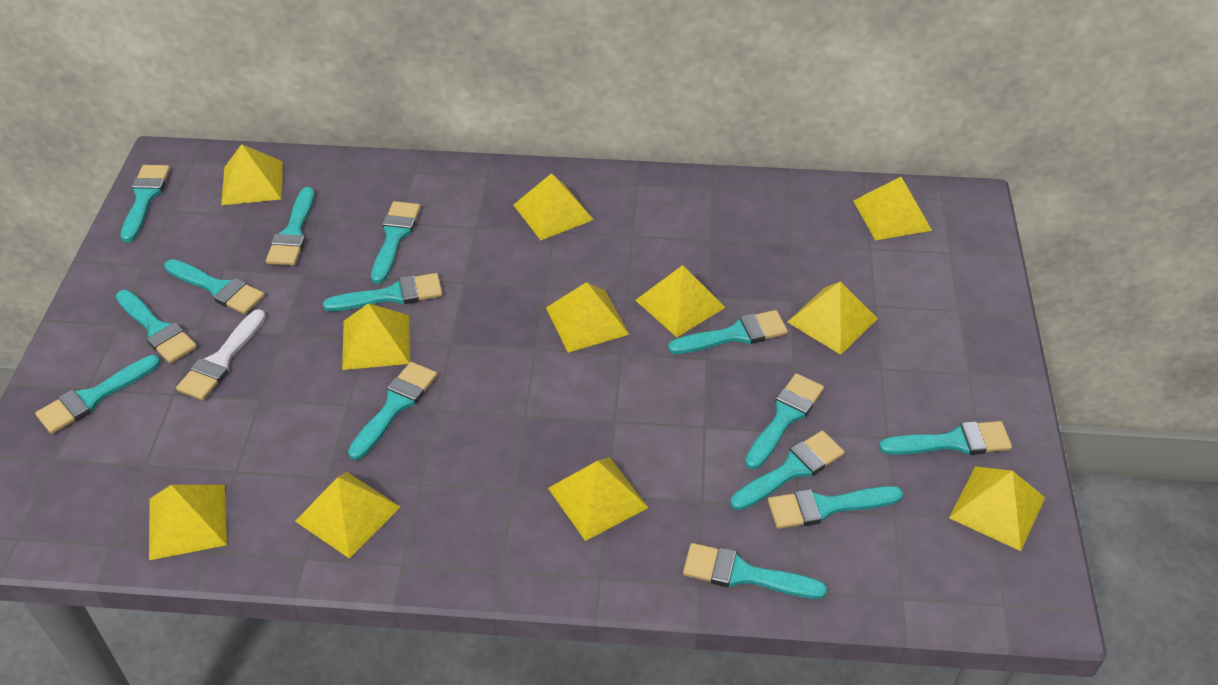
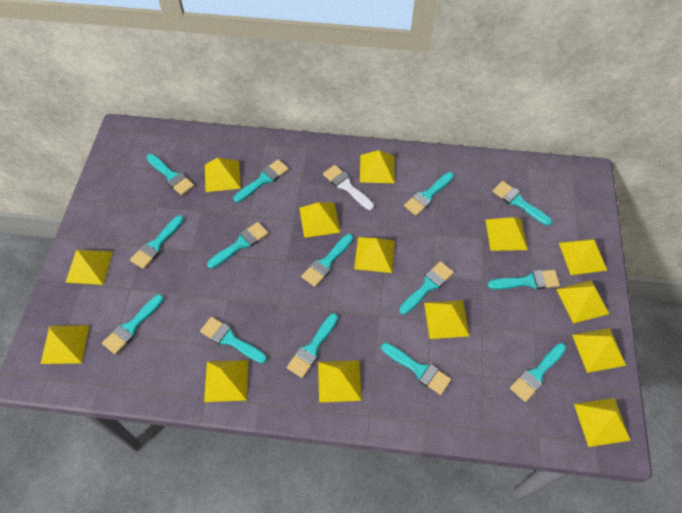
yellow pyramid: 11 -> 14

